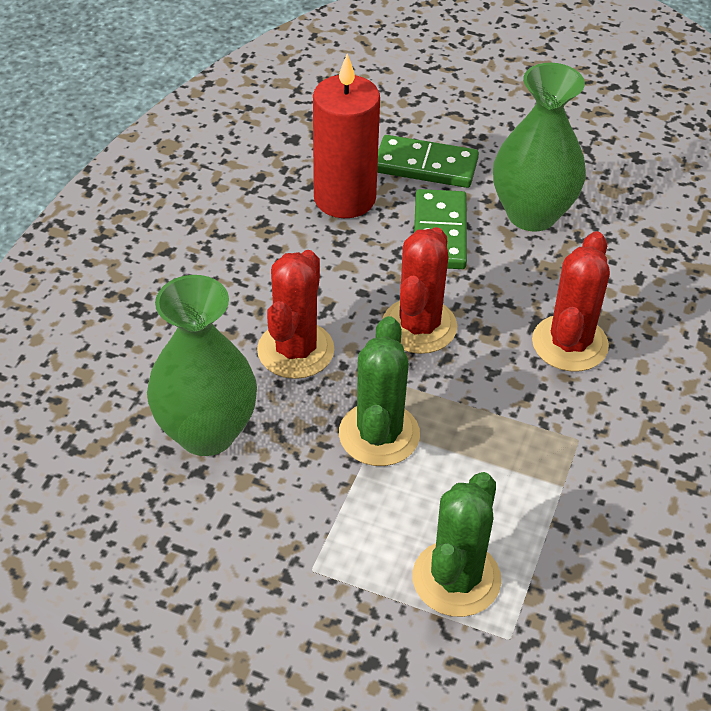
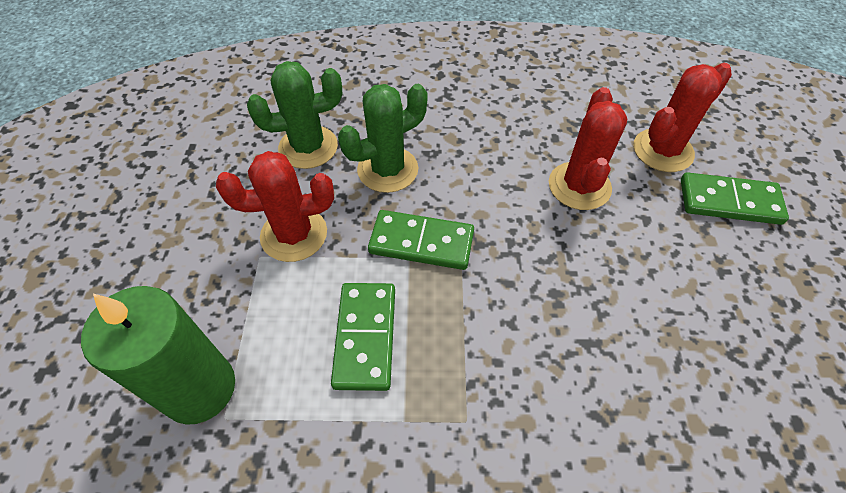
green candle: 0 -> 1
green domino: 2 -> 3
green vase: 2 -> 0
red candle: 1 -> 0

